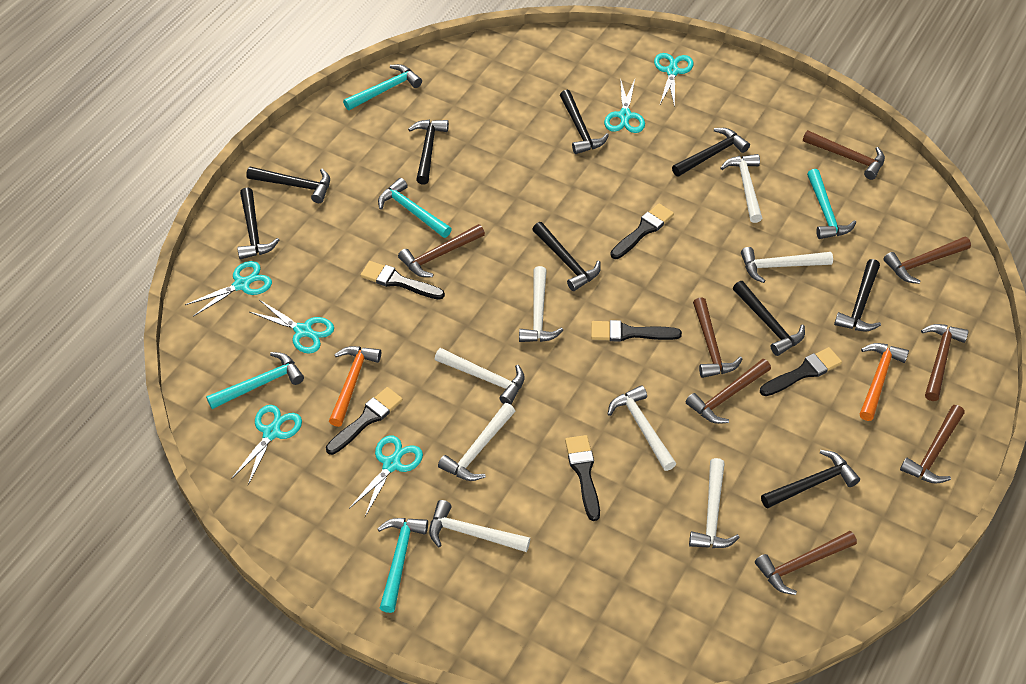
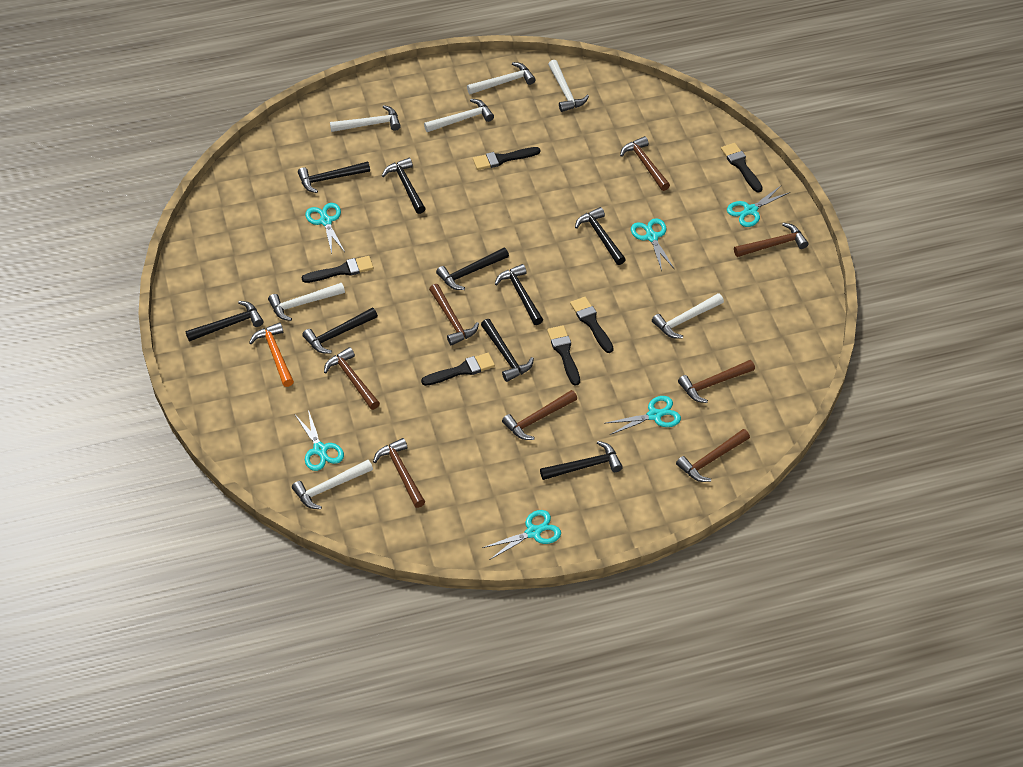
orange hammer: 2 -> 1
turquoise hammer: 5 -> 0
white hammer: 8 -> 7

